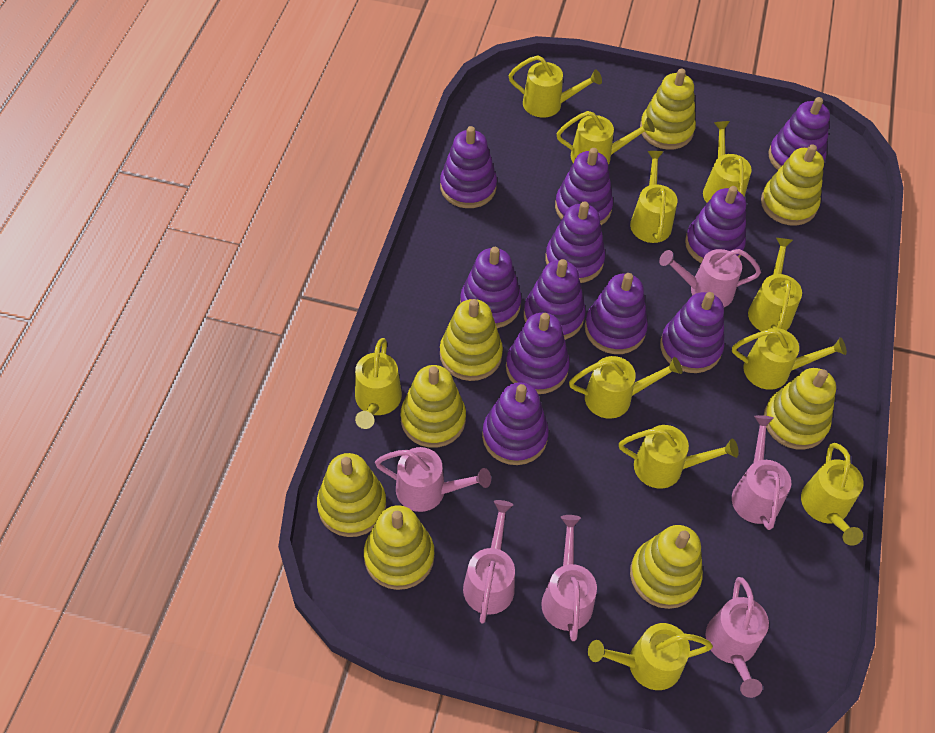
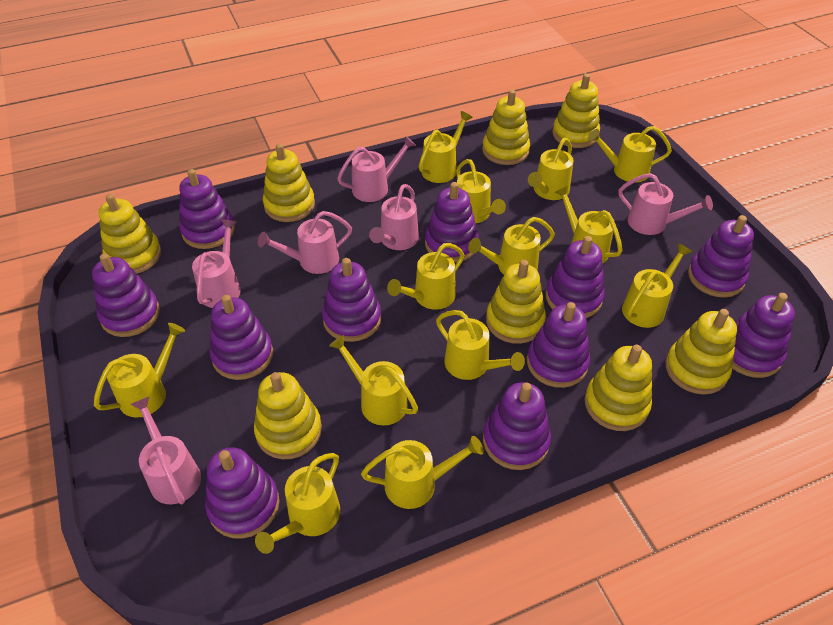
yellow watering can: 11 -> 13

